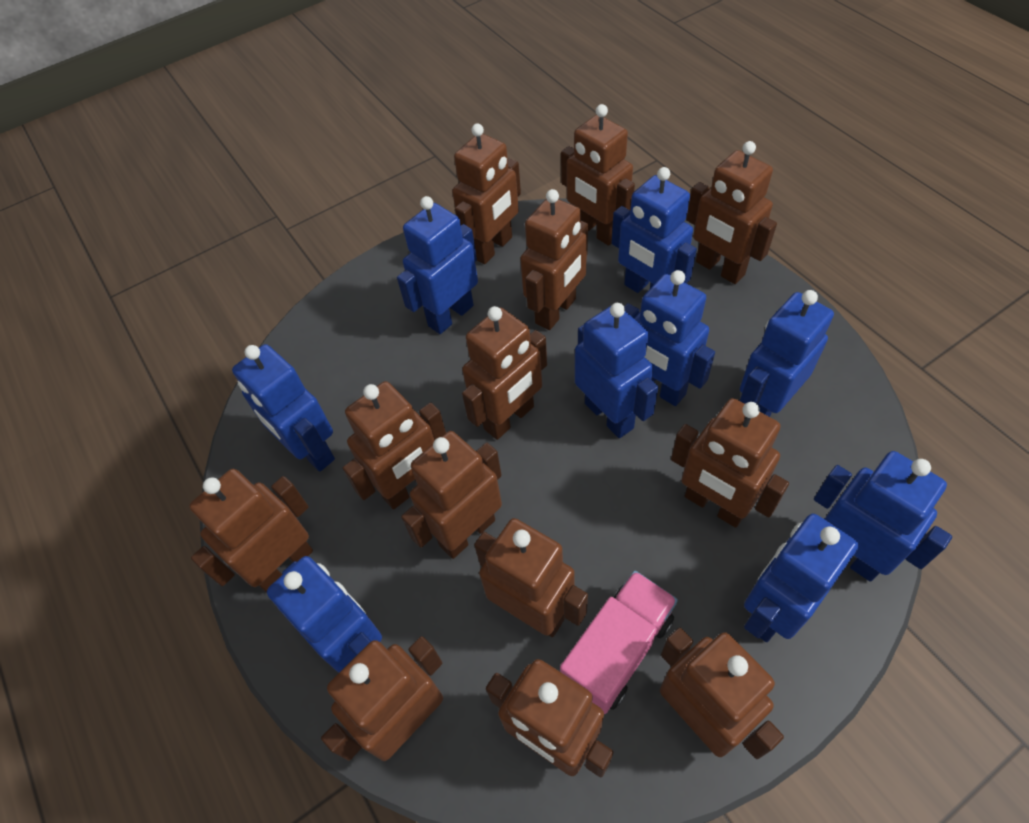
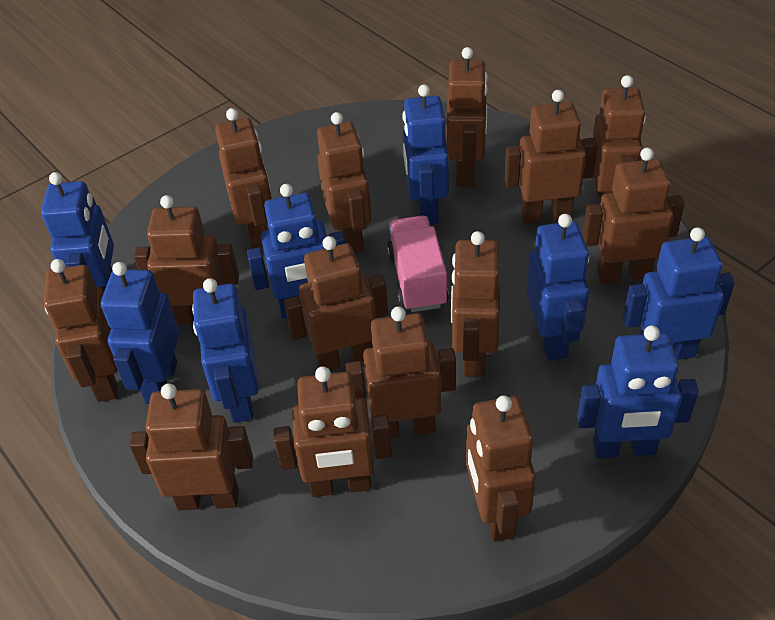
blue robot: 9 -> 8
brown robot: 13 -> 14

